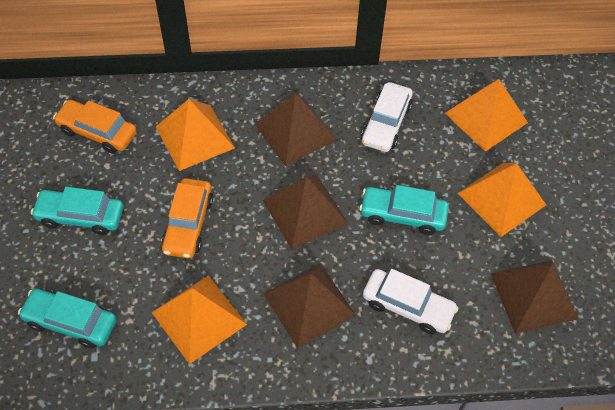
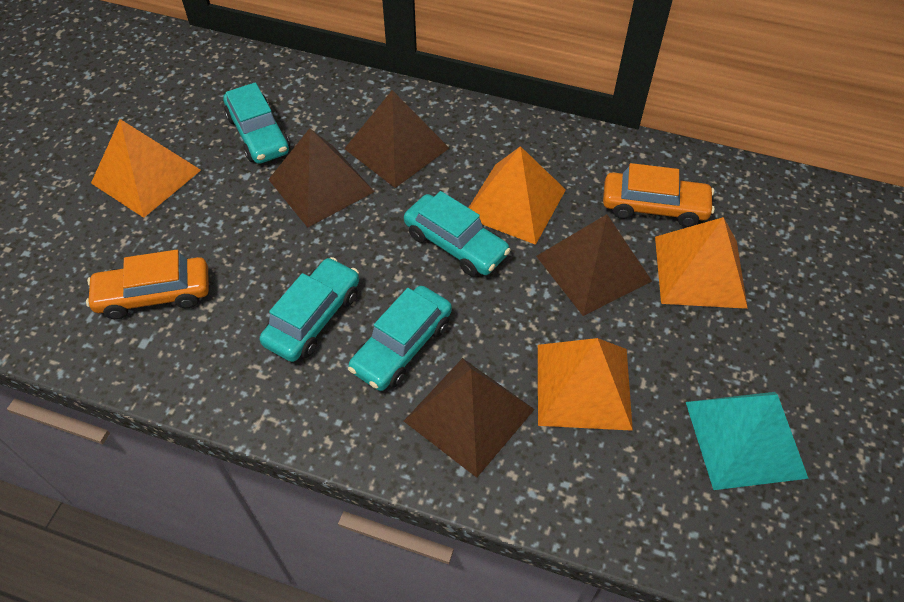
turquoise car: 3 -> 4
turquoise pyramid: 0 -> 1
white car: 2 -> 0

